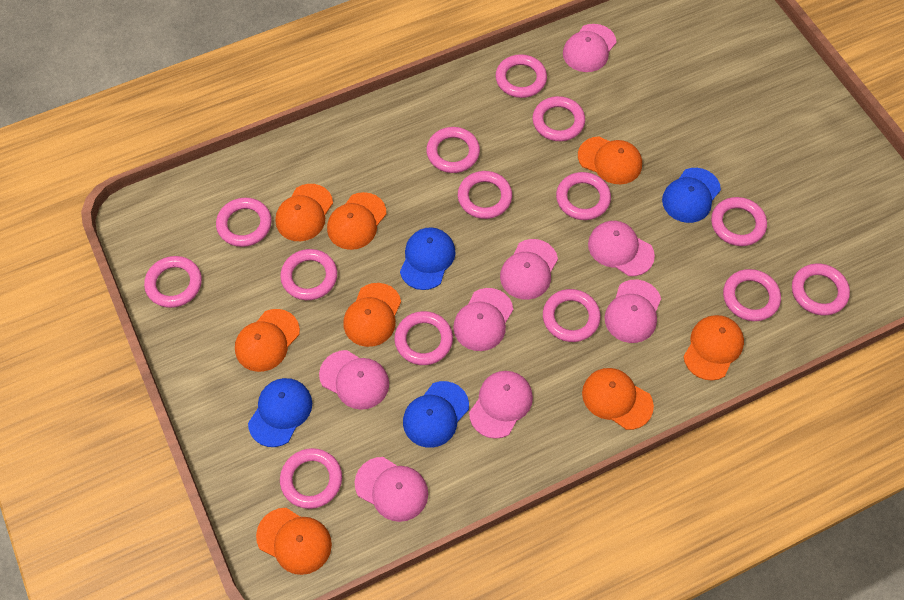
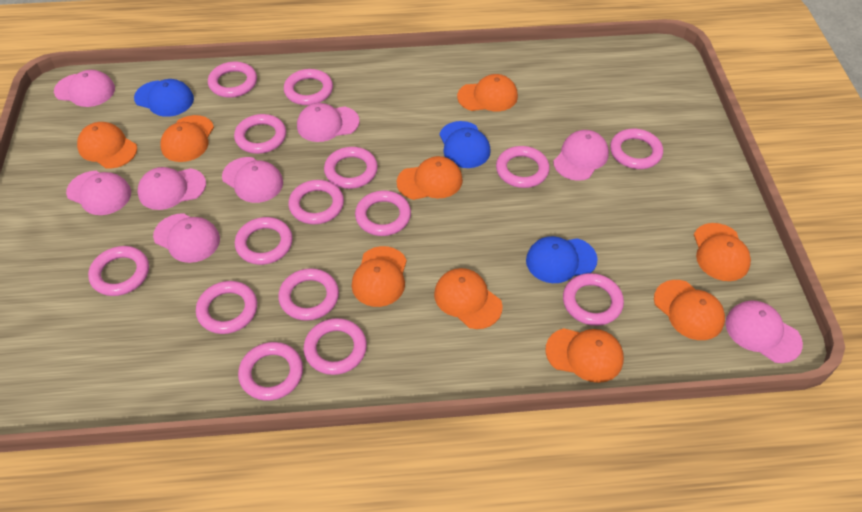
blue cap: 4 -> 3
orange cap: 8 -> 9
pink ring: 14 -> 15

